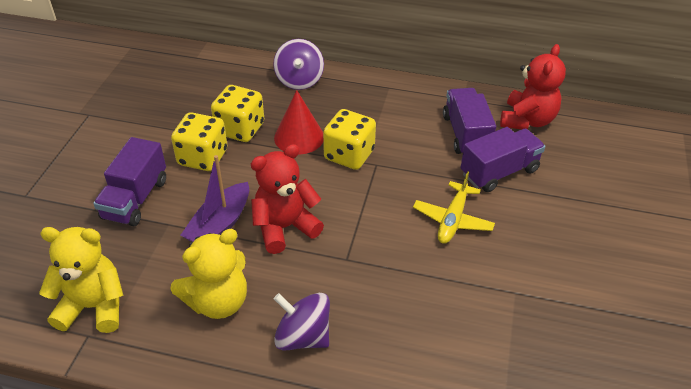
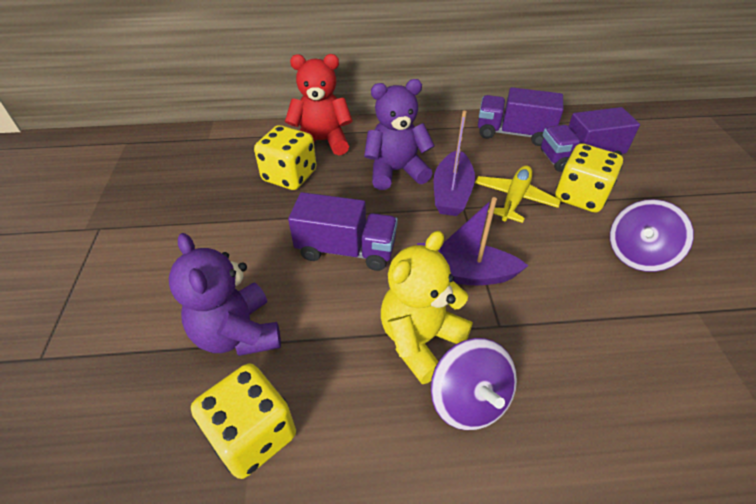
purple boat: 1 -> 2
purple teddy bear: 0 -> 2
red cone: 1 -> 0
red teddy bear: 2 -> 1
yellow teddy bear: 2 -> 1

